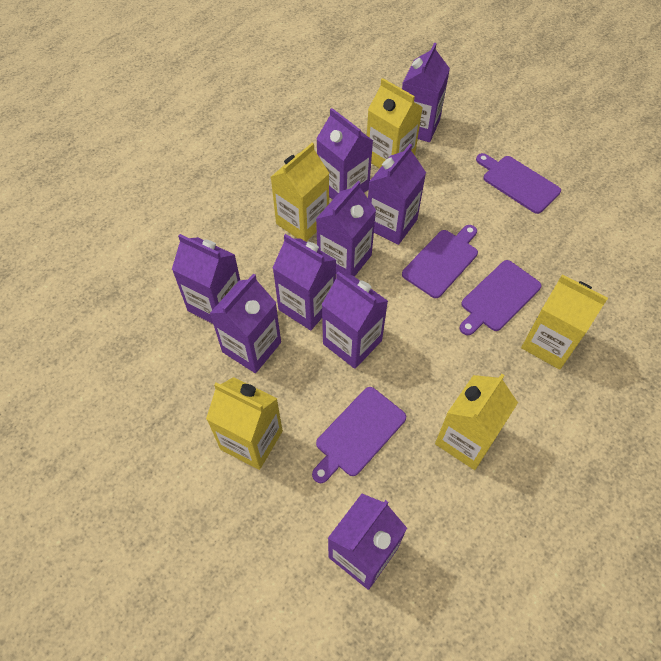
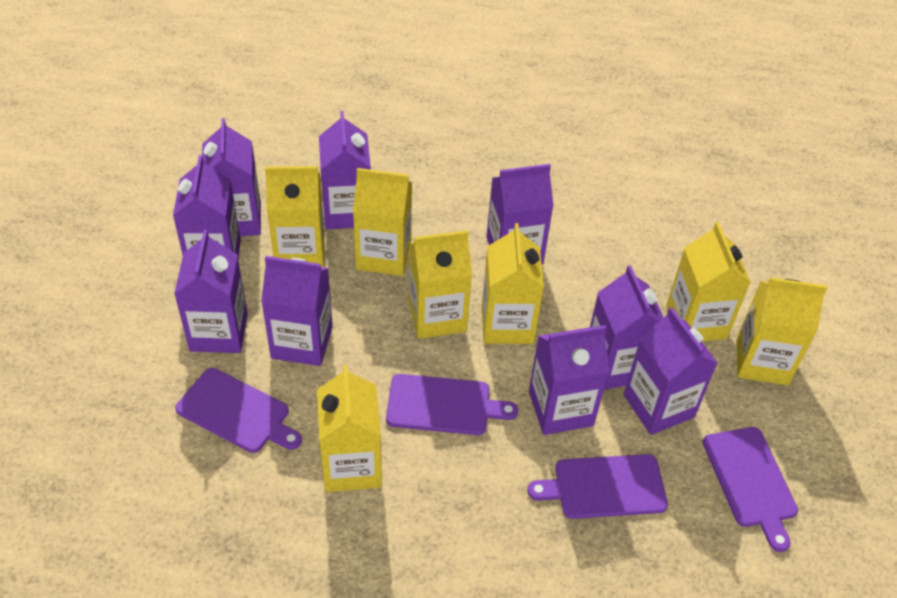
yellow carton: 5 -> 7

